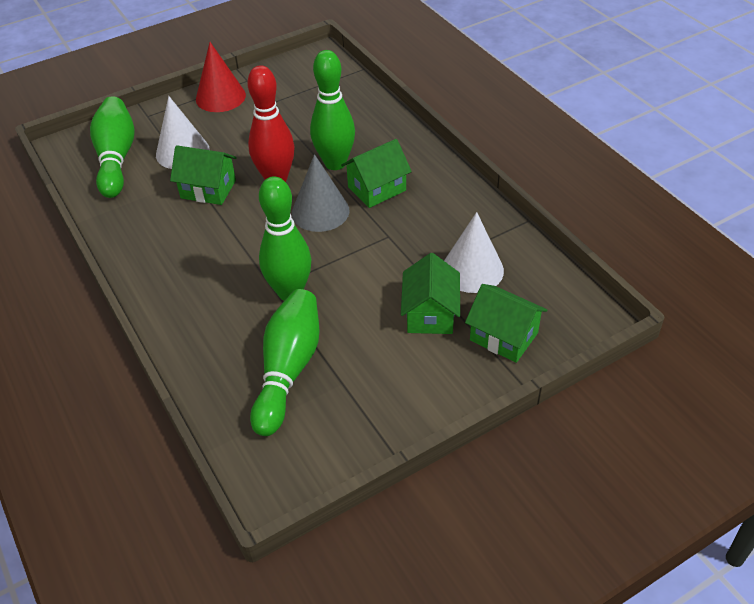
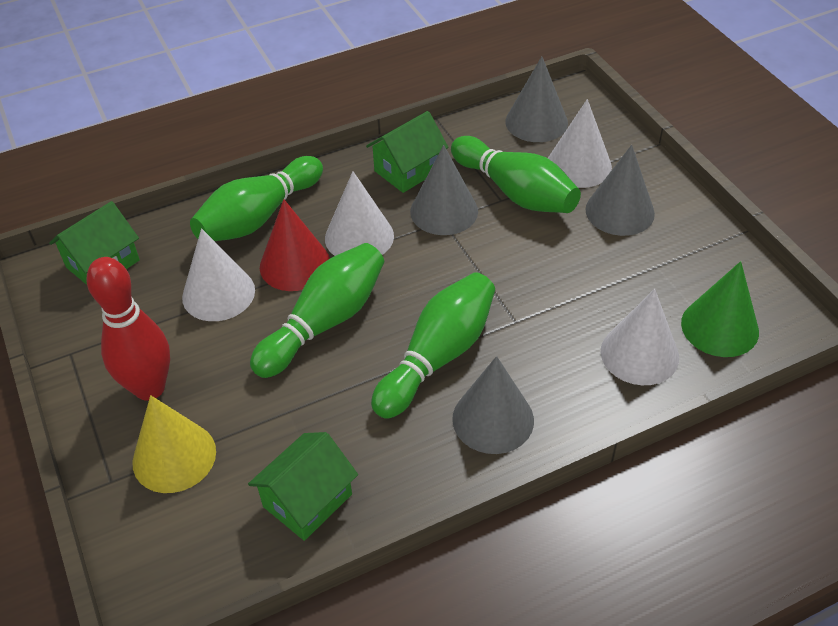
green cone: 0 -> 1
green house: 4 -> 3
grey cone: 1 -> 4
white cone: 2 -> 4
yellow cone: 0 -> 1

